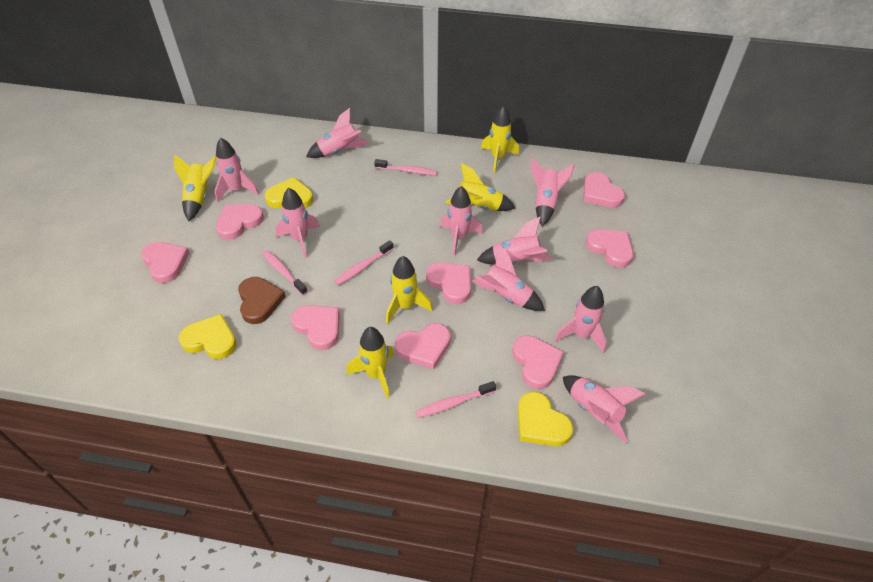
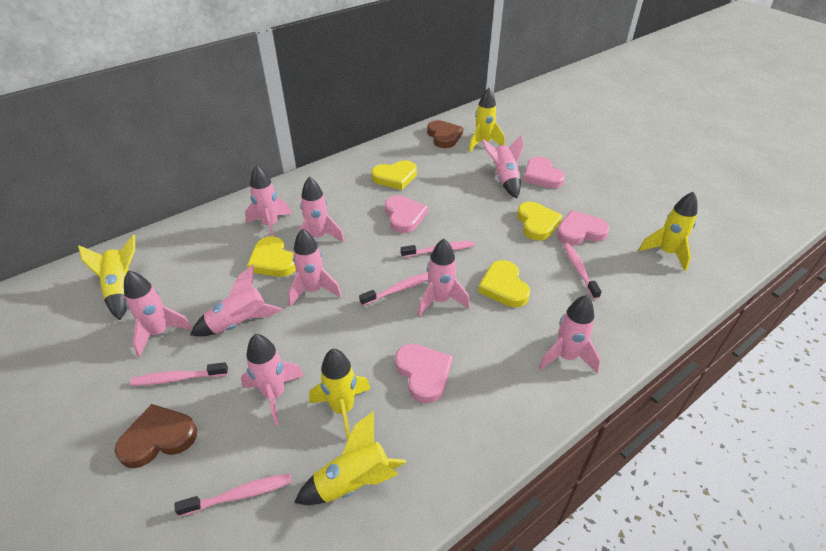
brown heart: 1 -> 2
pink heart: 8 -> 4
pink toothbrush: 4 -> 5
yellow heart: 3 -> 4

